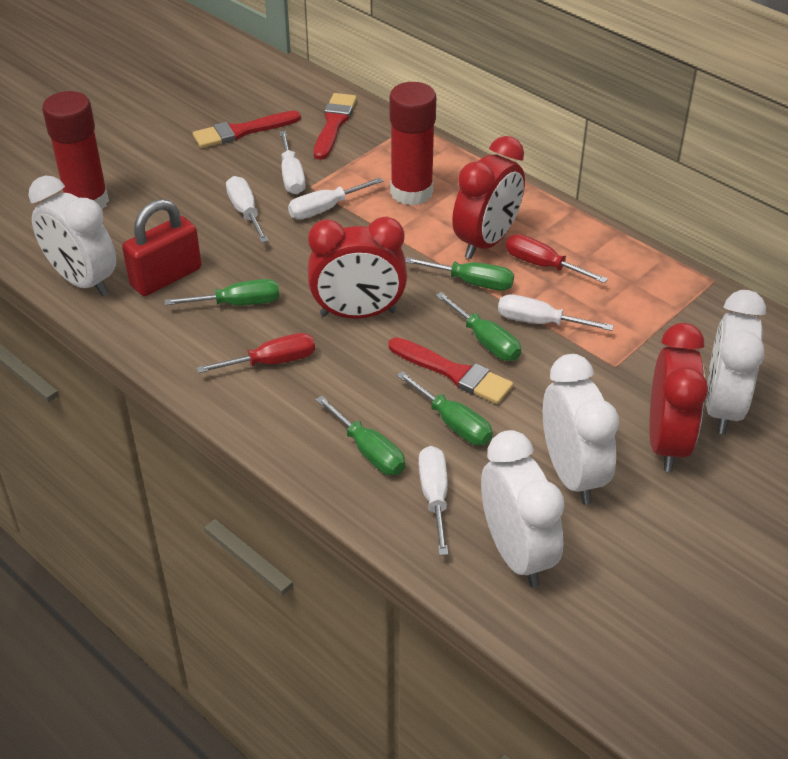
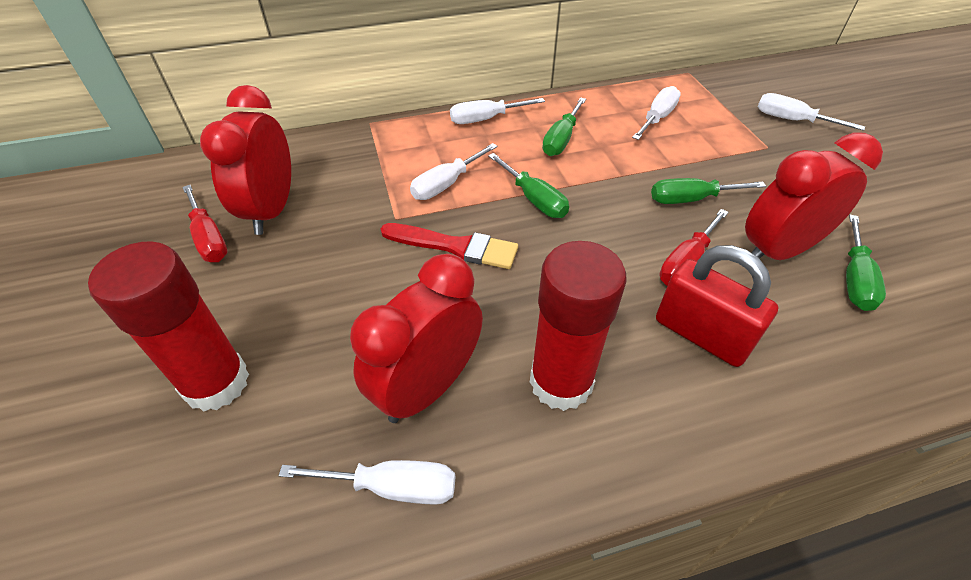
green screwdriver: 5 -> 4
red brush: 3 -> 1
white clock: 4 -> 0

